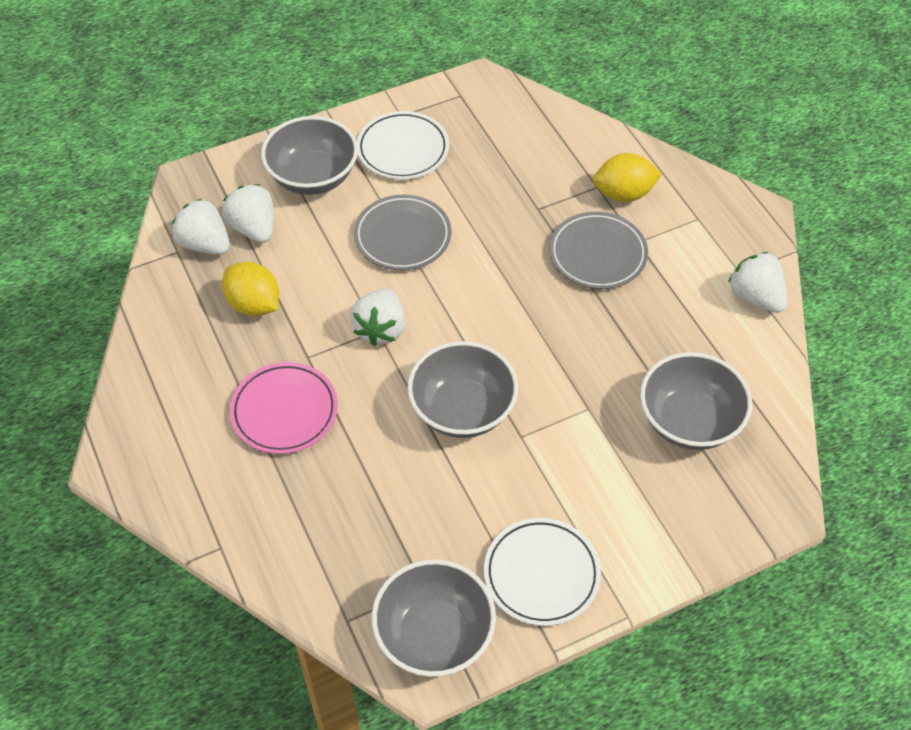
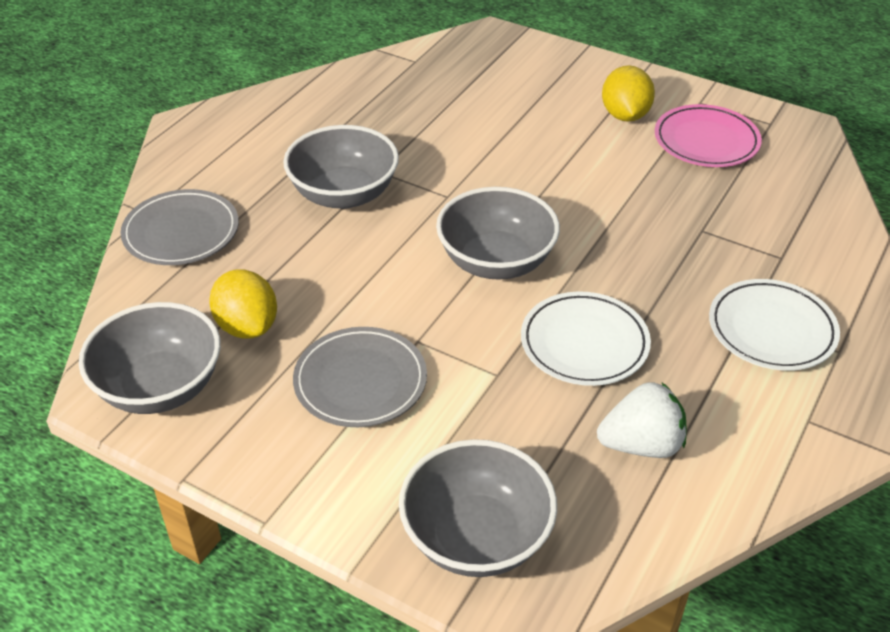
white strawberry: 4 -> 1

